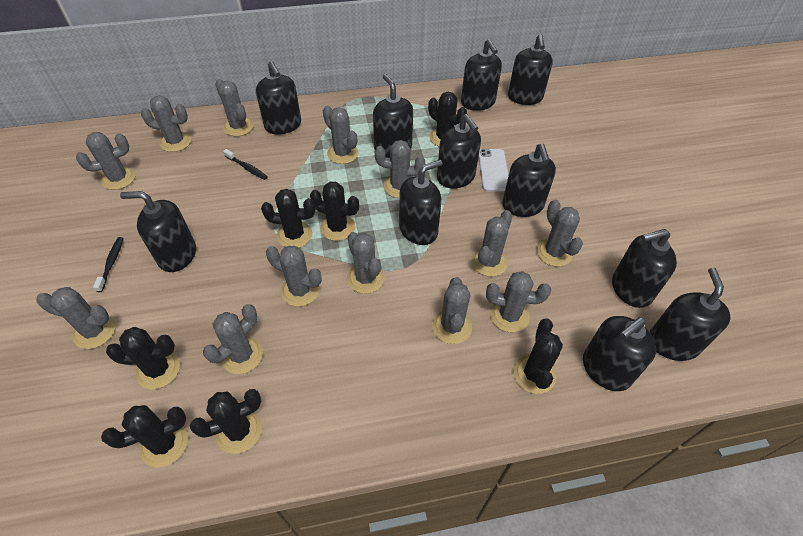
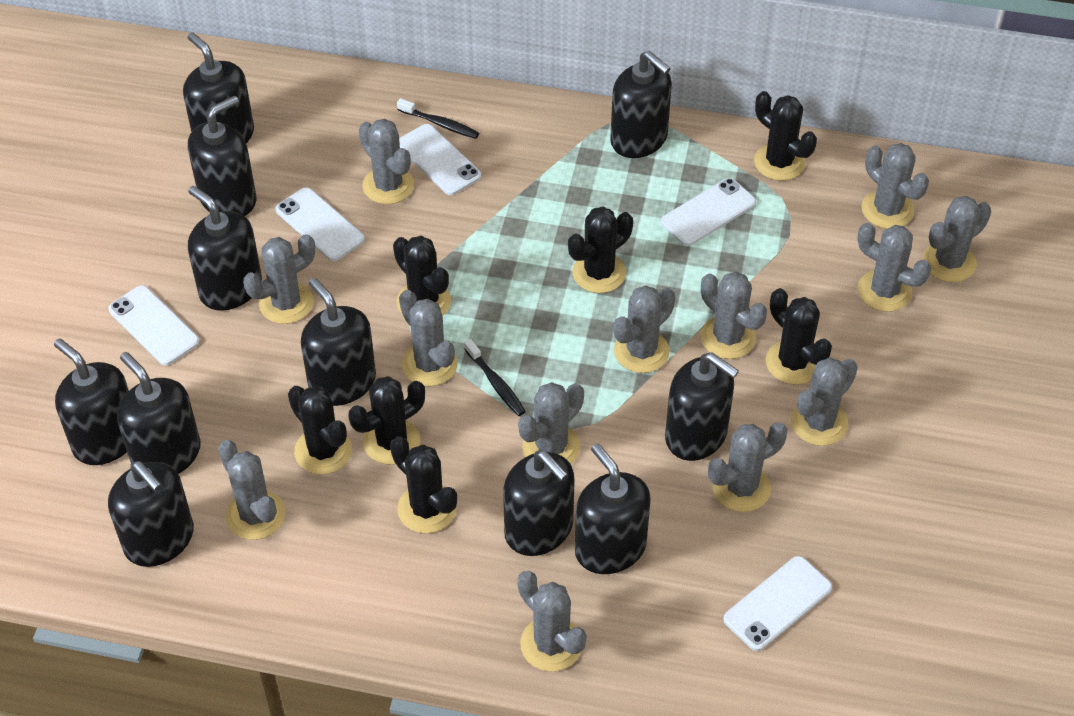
white phone: 1 -> 5

